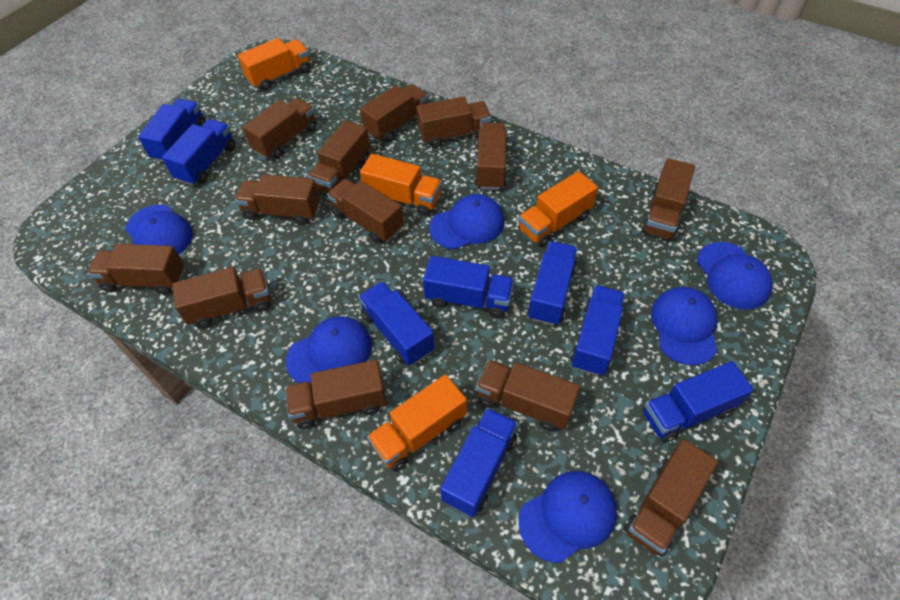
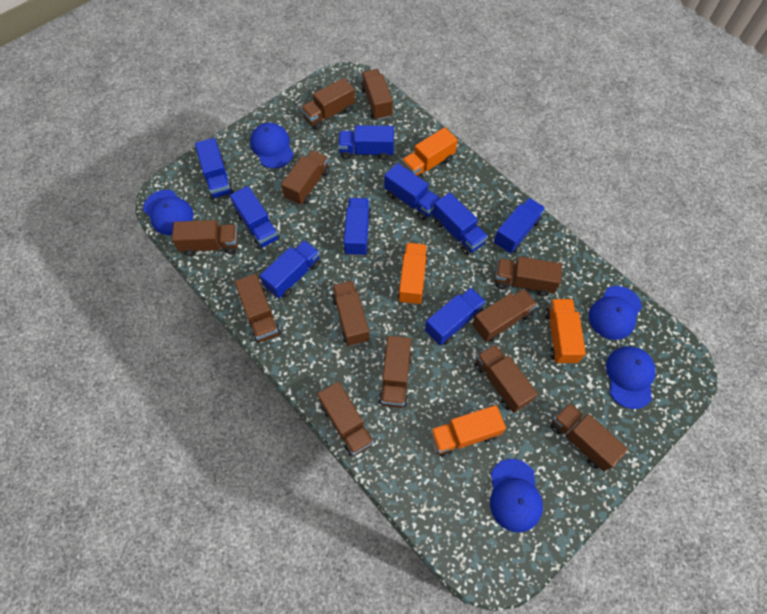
blue cap: 6 -> 5
blue truck: 8 -> 9
brown truck: 13 -> 12

